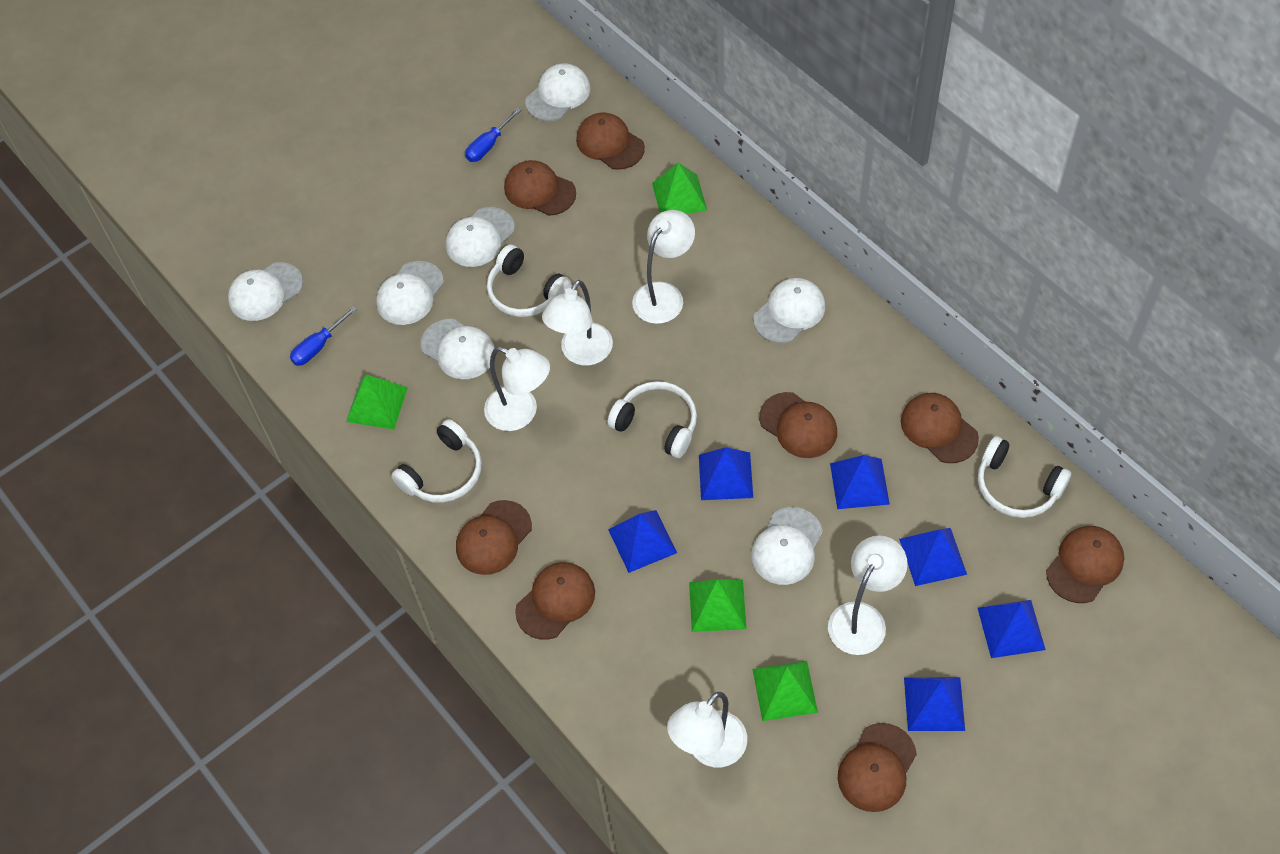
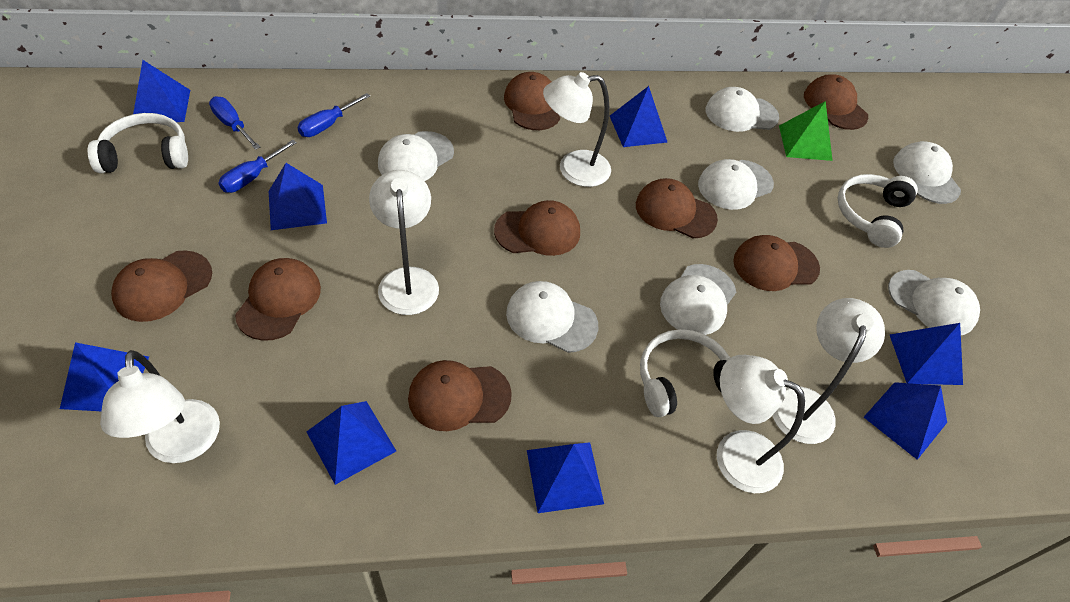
blue pyramid: 6 -> 8
blue screwdriver: 2 -> 3
green pyramid: 4 -> 1
white headphones: 4 -> 3

